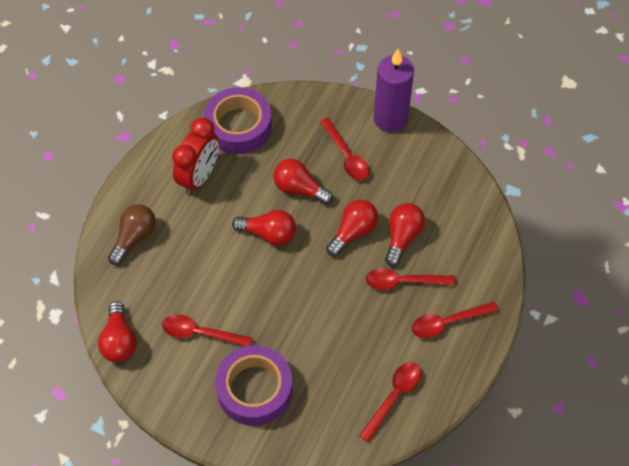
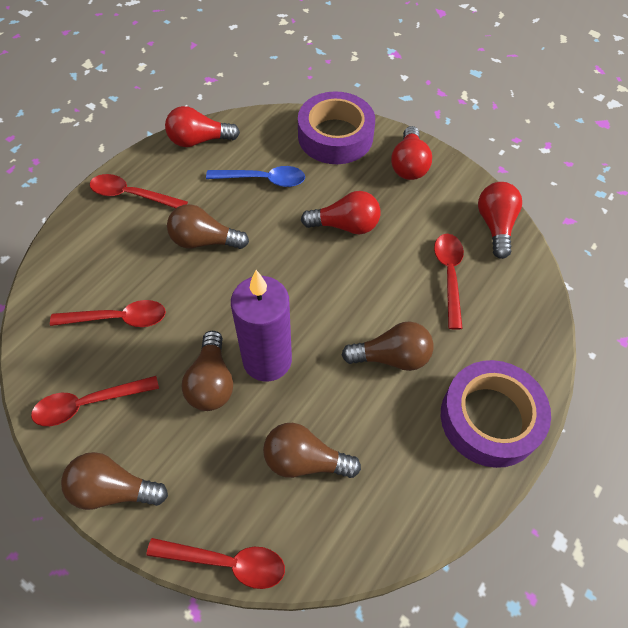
blue spoon: 0 -> 1
brown light bulb: 1 -> 5
red clock: 1 -> 0
red light bulb: 5 -> 4

